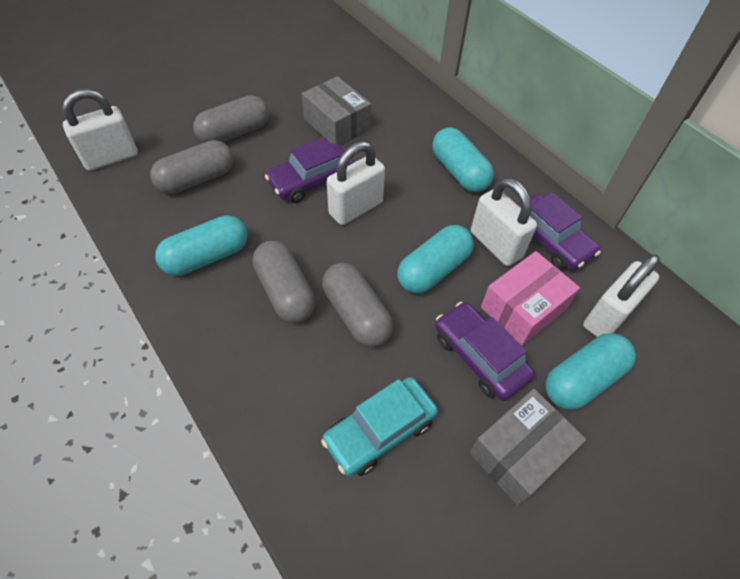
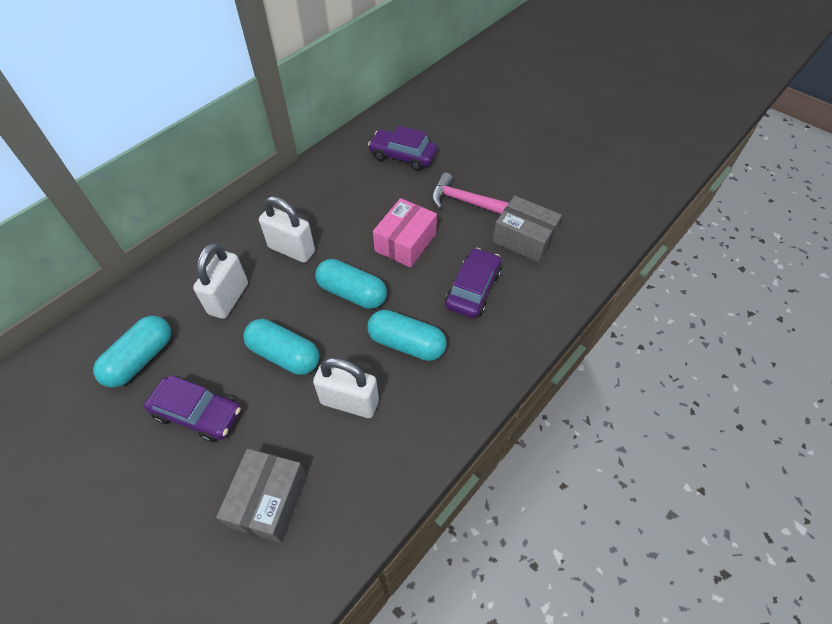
grey capsule: 4 -> 0
pink hammer: 0 -> 1
turquoise car: 1 -> 0
white padlock: 4 -> 3

